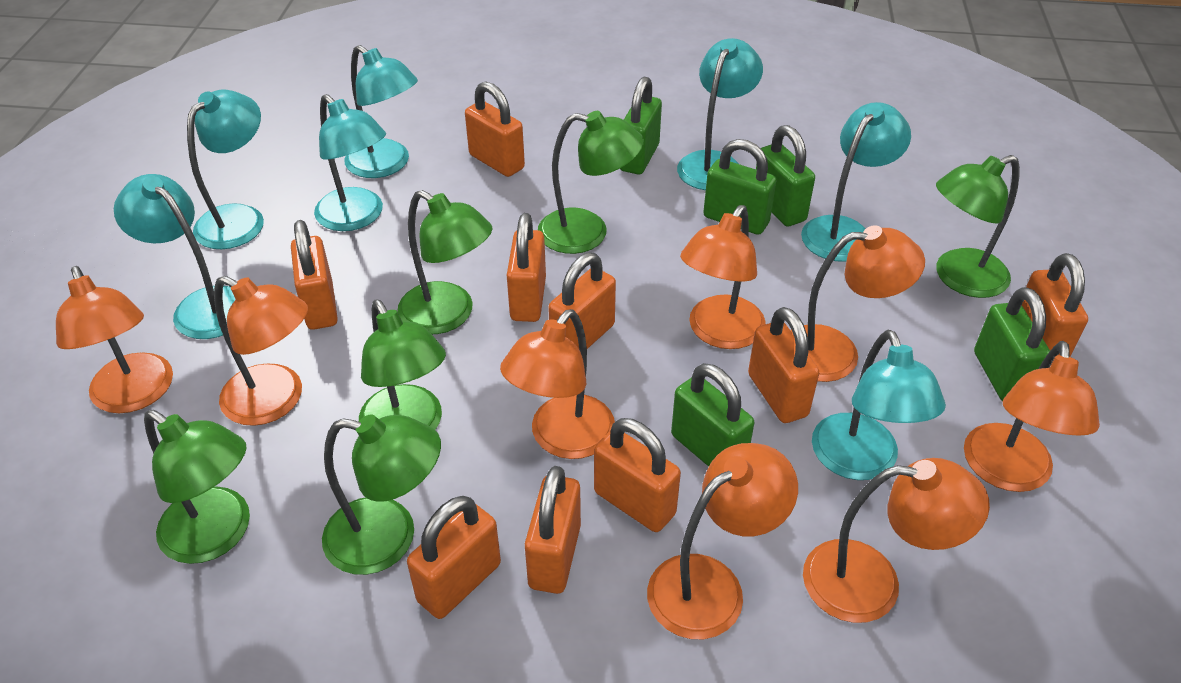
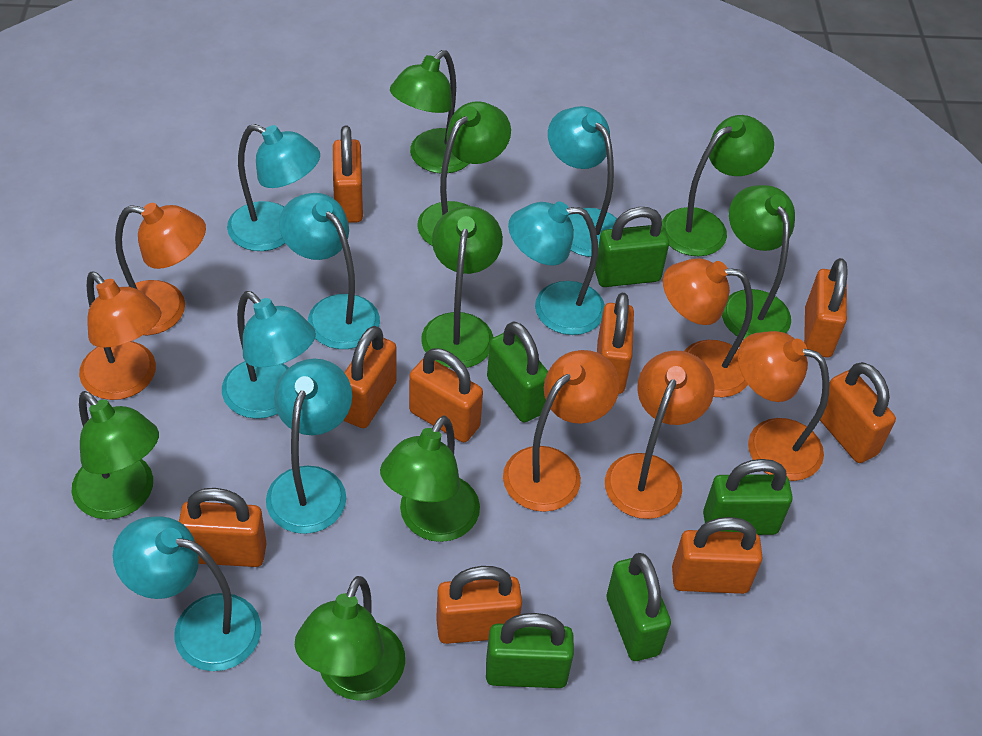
green lamp: 6 -> 8
orange lamp: 8 -> 6

